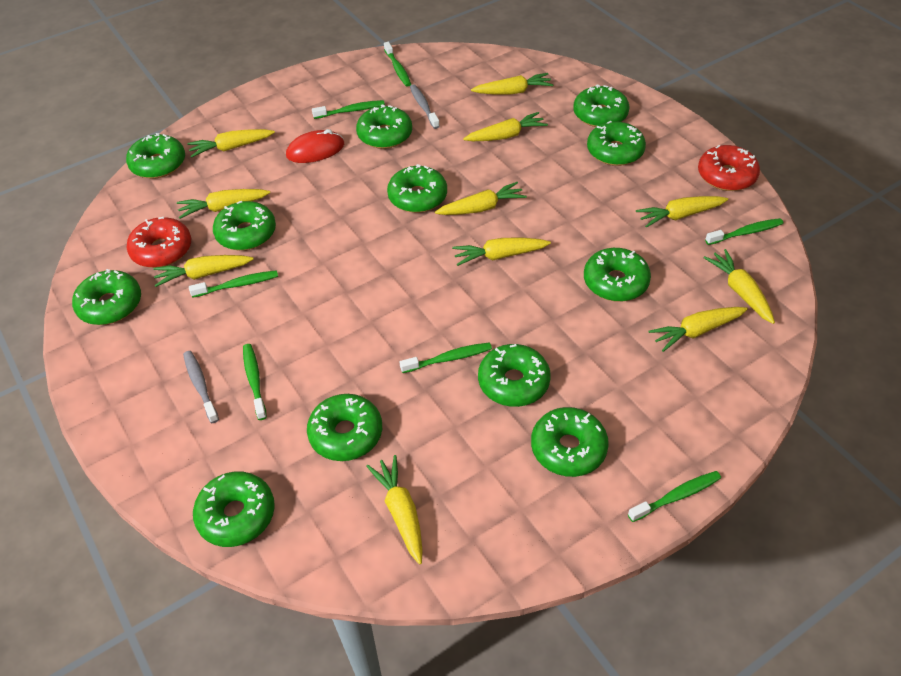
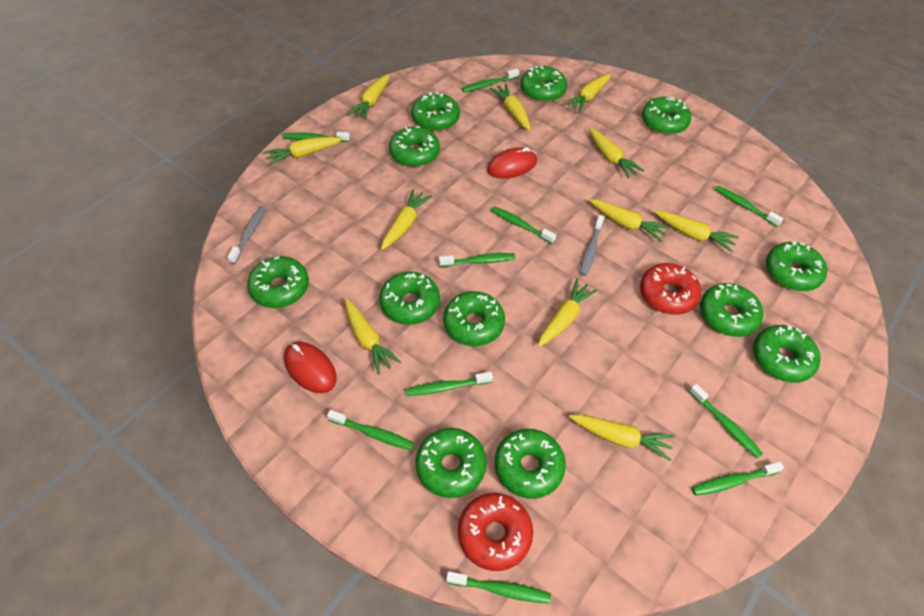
green toothbrush: 7 -> 10
red mouse: 1 -> 2

